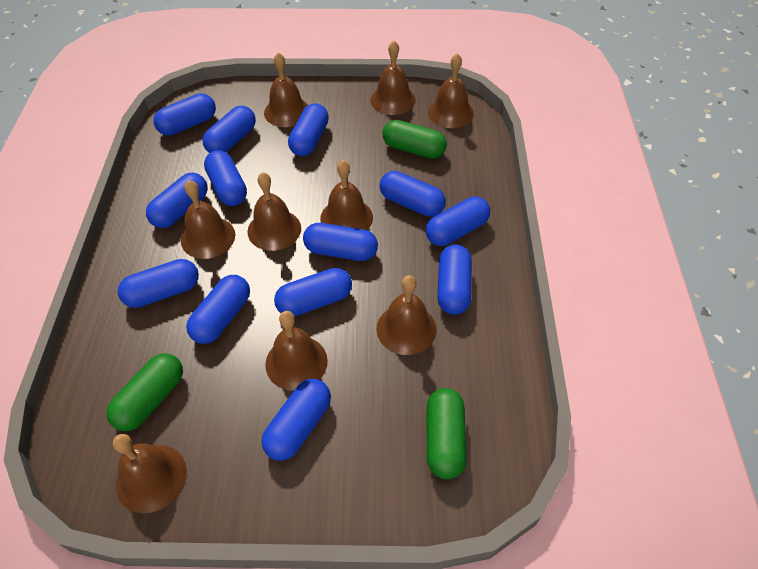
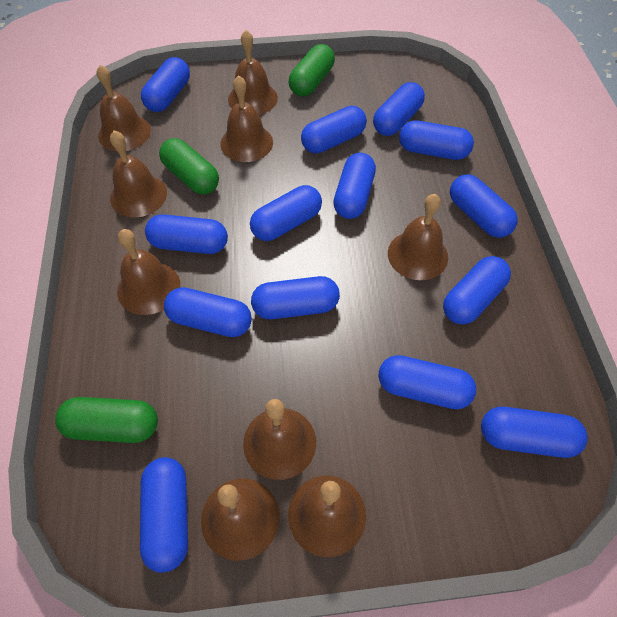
blue capsule: 13 -> 14

